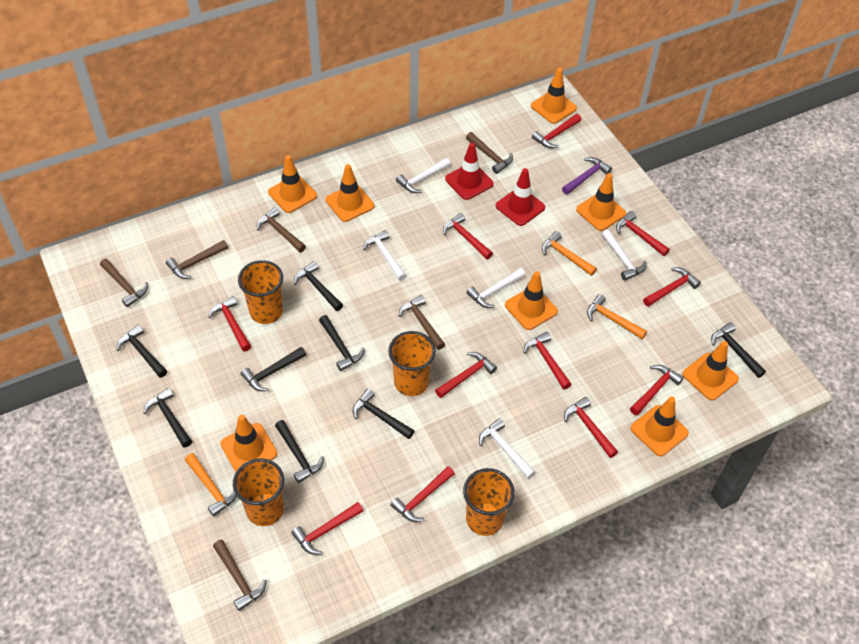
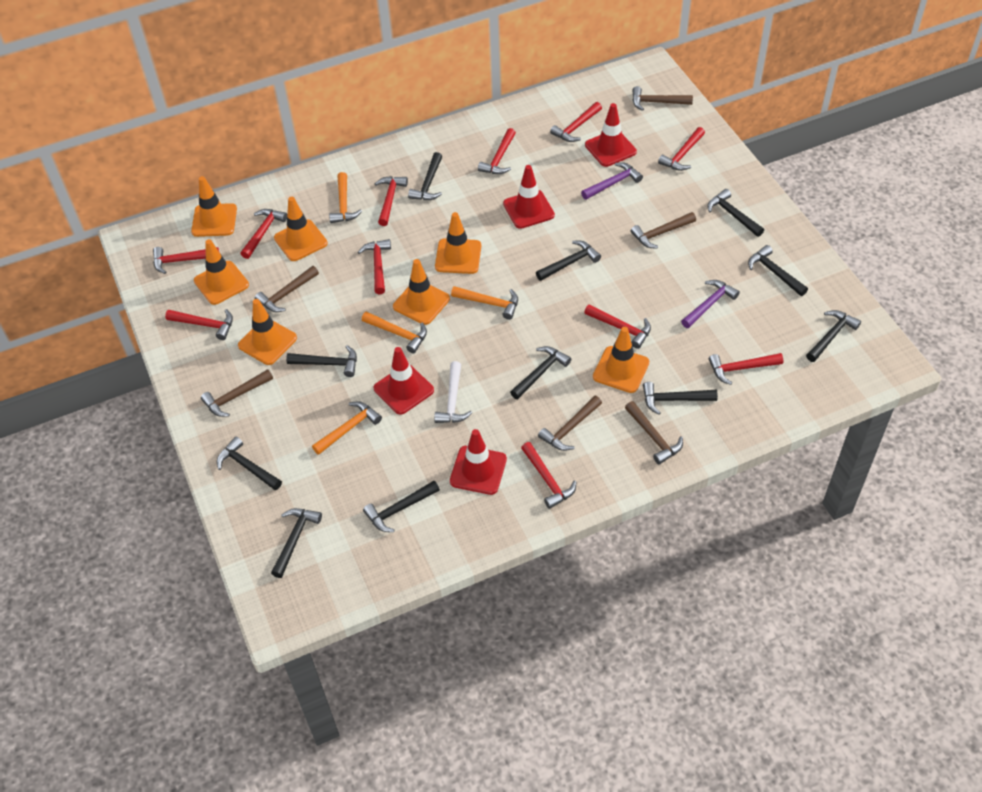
black hammer: 8 -> 11
orange cup: 4 -> 0
orange hammer: 3 -> 4
orange traffic cone: 8 -> 7
purple hammer: 1 -> 2
red traffic cone: 2 -> 4
white hammer: 5 -> 1

